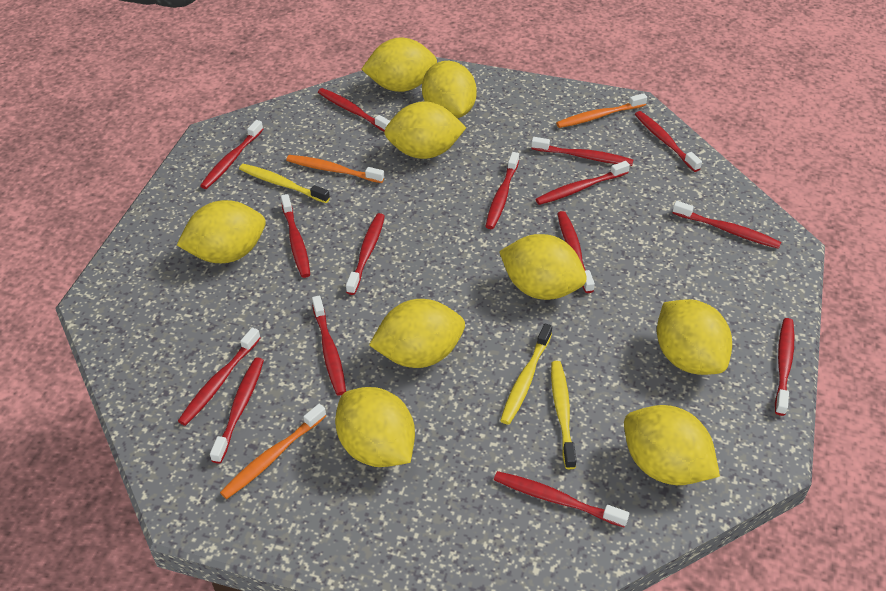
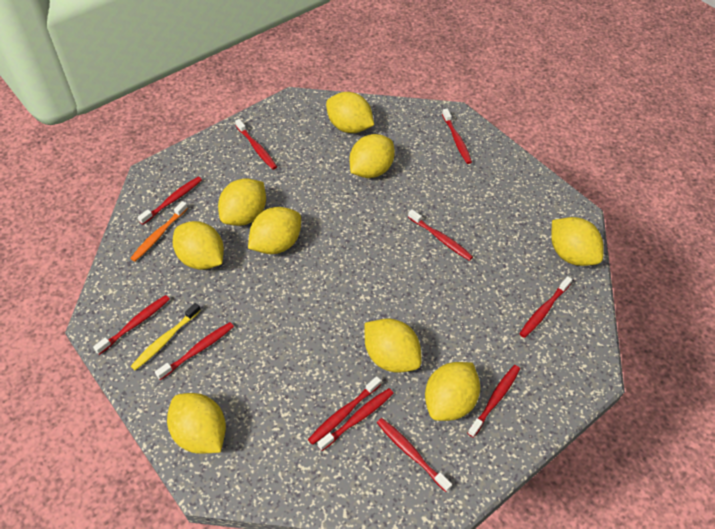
orange toothbrush: 3 -> 1
red toothbrush: 15 -> 11
yellow toothbrush: 3 -> 1

